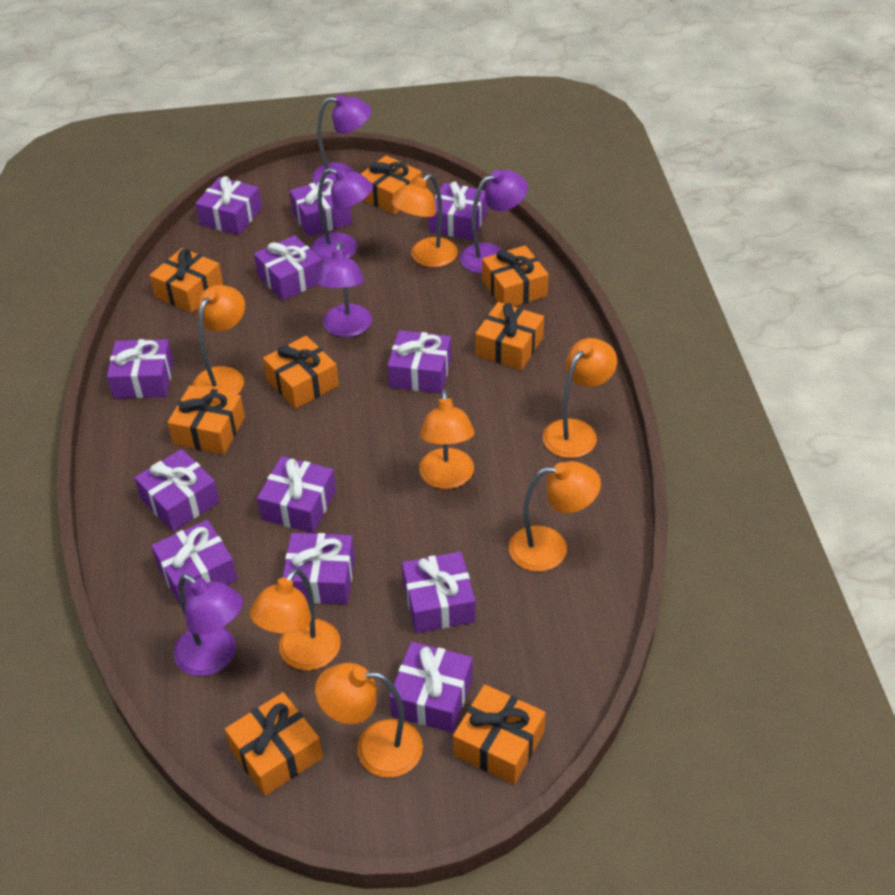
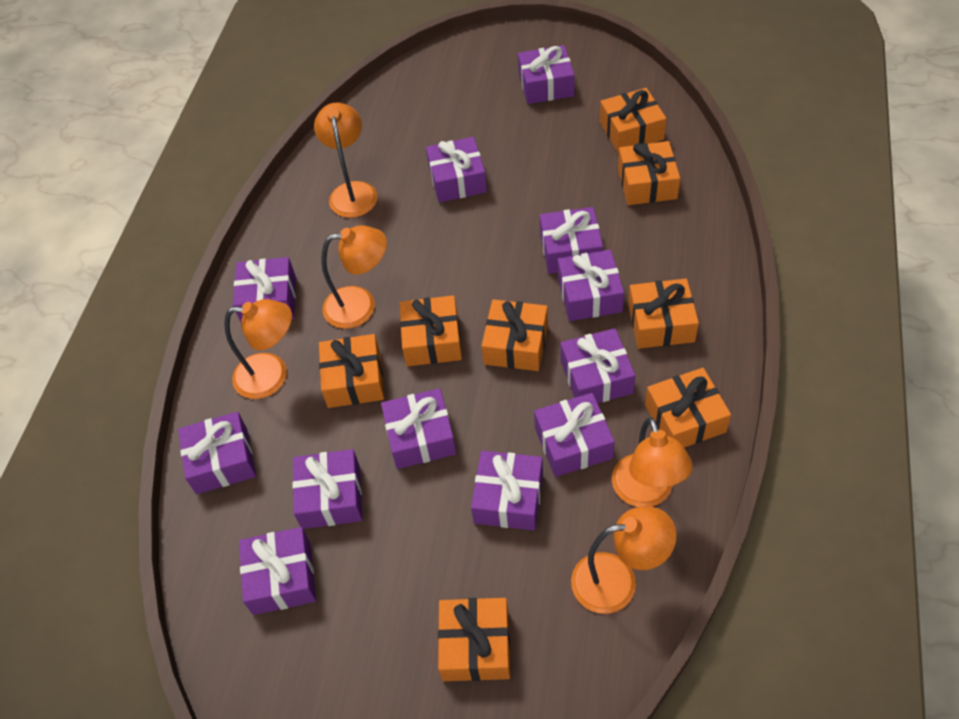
orange lamp: 7 -> 5
purple lamp: 5 -> 0

